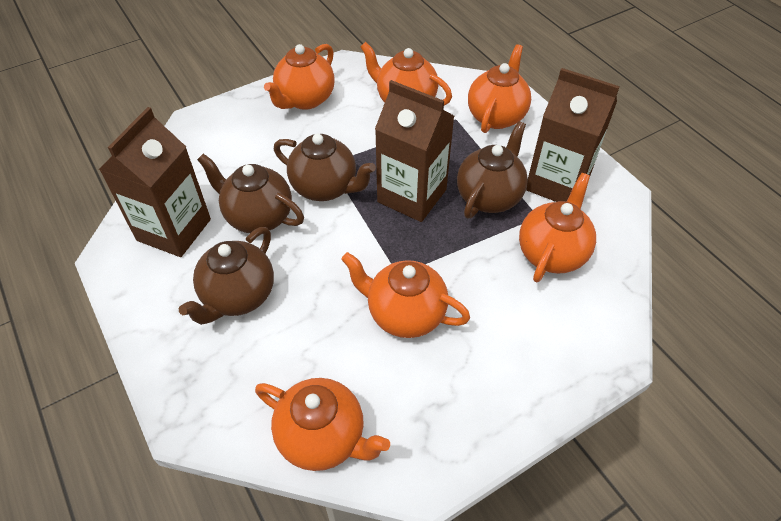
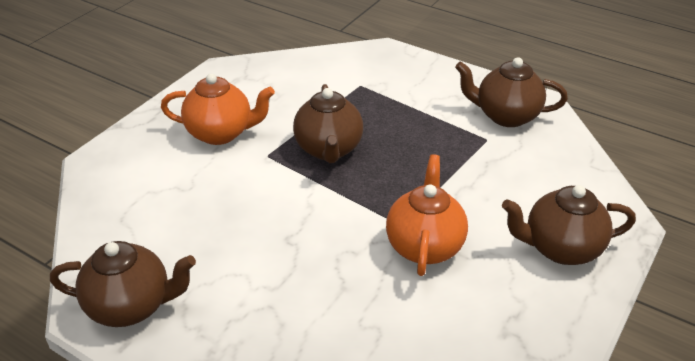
brown carton: 3 -> 0
orange teapot: 6 -> 2

